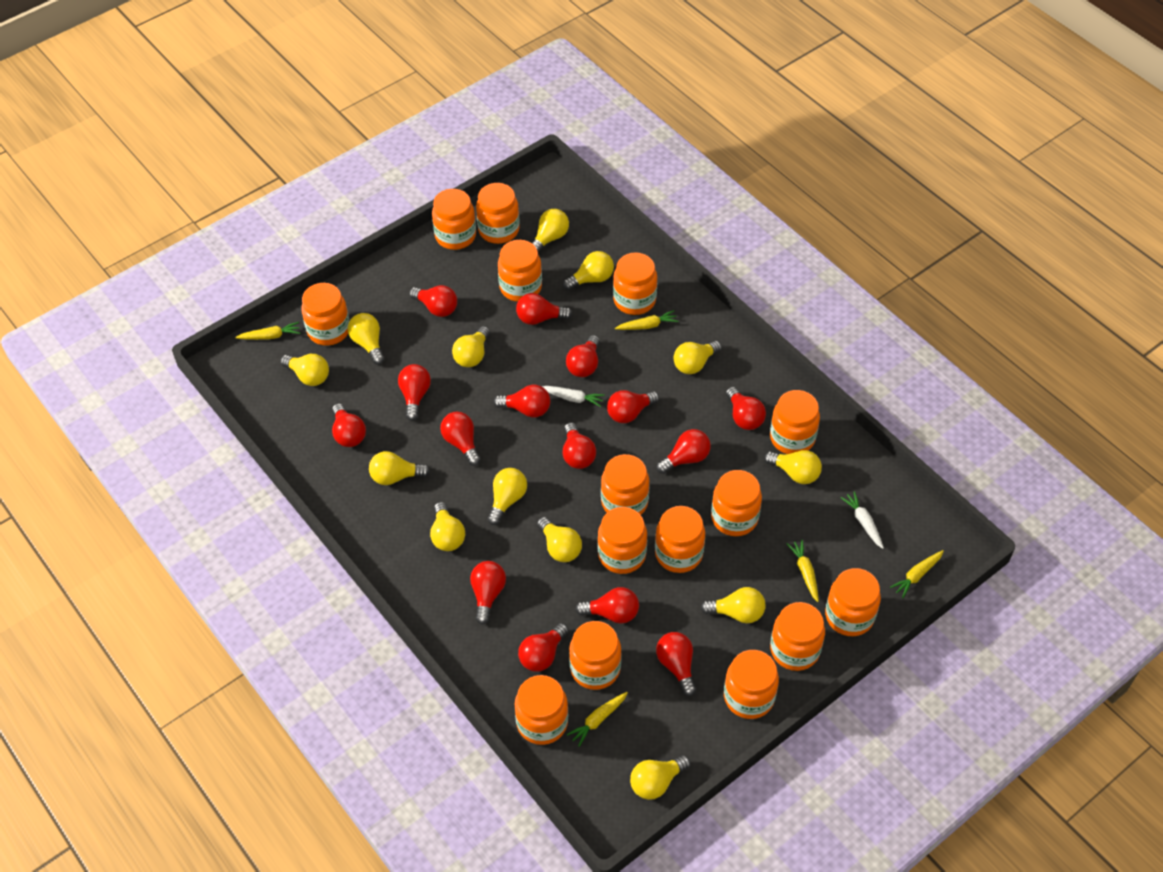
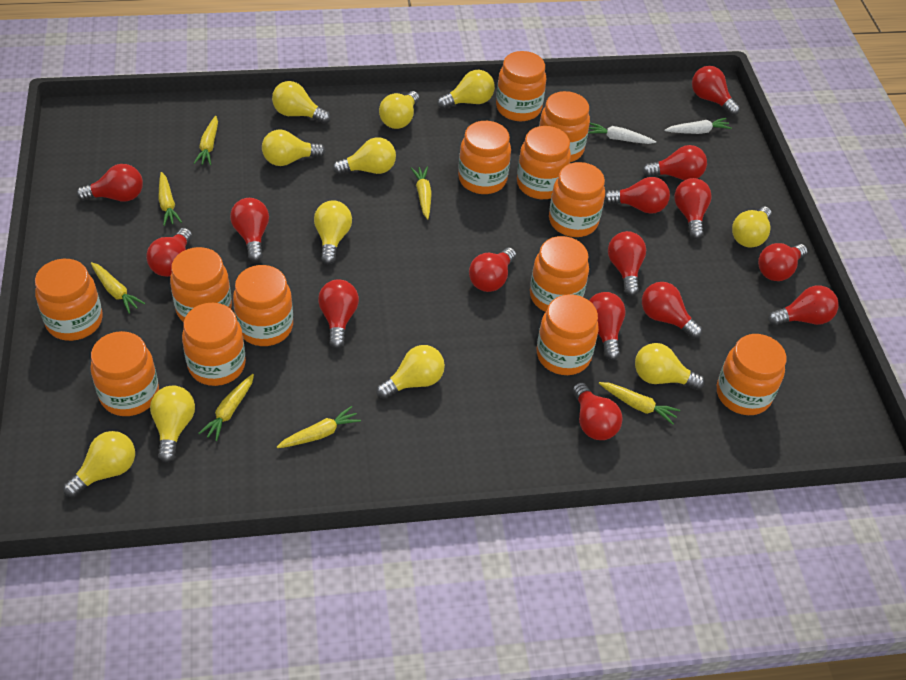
orange jar: 15 -> 13
yellow carrot: 5 -> 7
yellow light bulb: 13 -> 11

